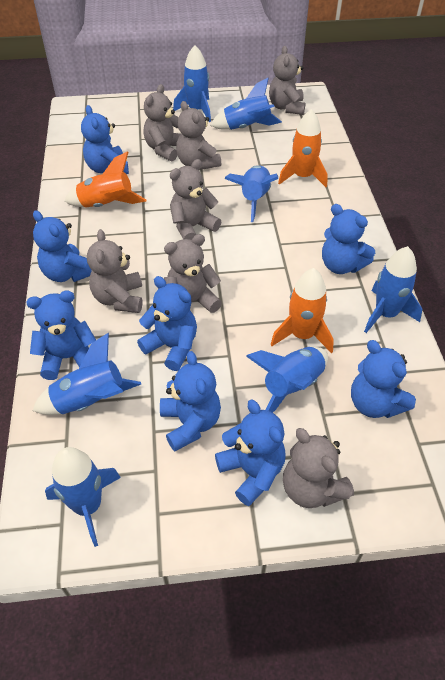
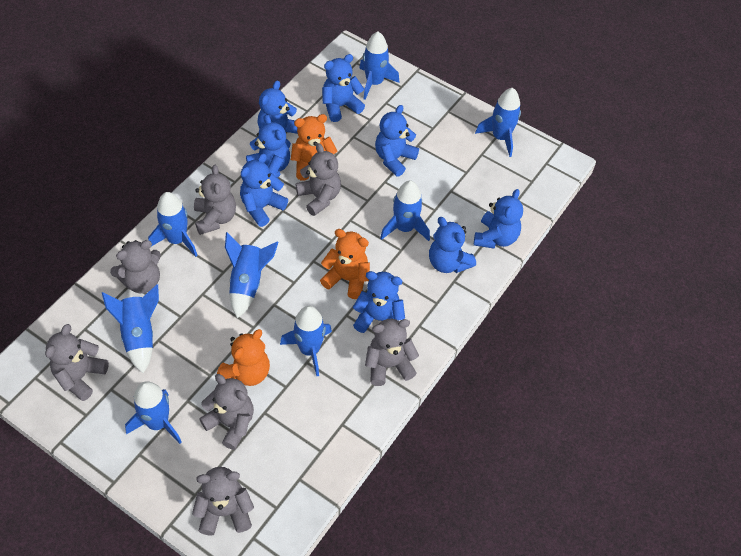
blue rocket: 7 -> 8
orange rocket: 3 -> 0
orange teddy bear: 0 -> 3

